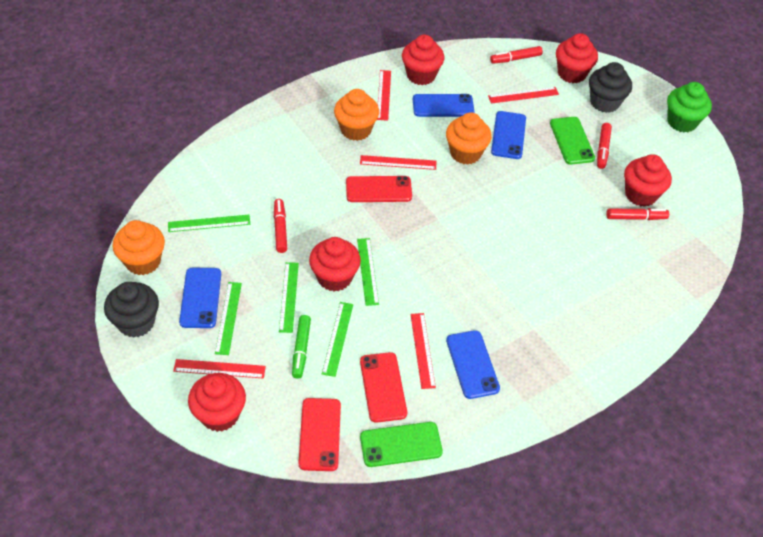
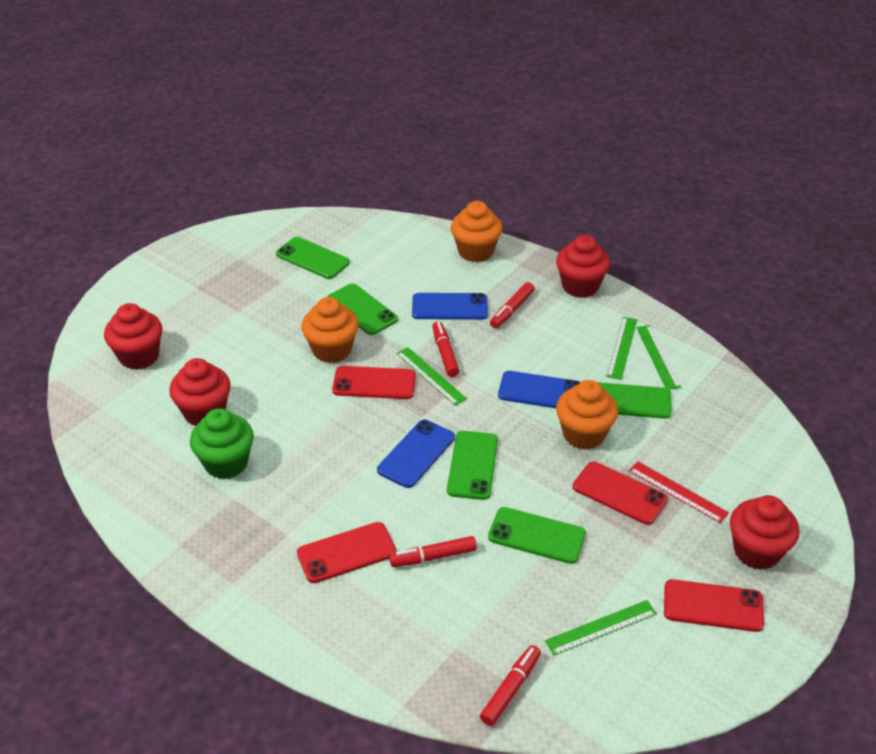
black cupcake: 2 -> 0
blue phone: 4 -> 3
green marker: 1 -> 0
green phone: 2 -> 5
green ruler: 5 -> 4
red cupcake: 5 -> 4
red phone: 3 -> 4
red ruler: 5 -> 1

